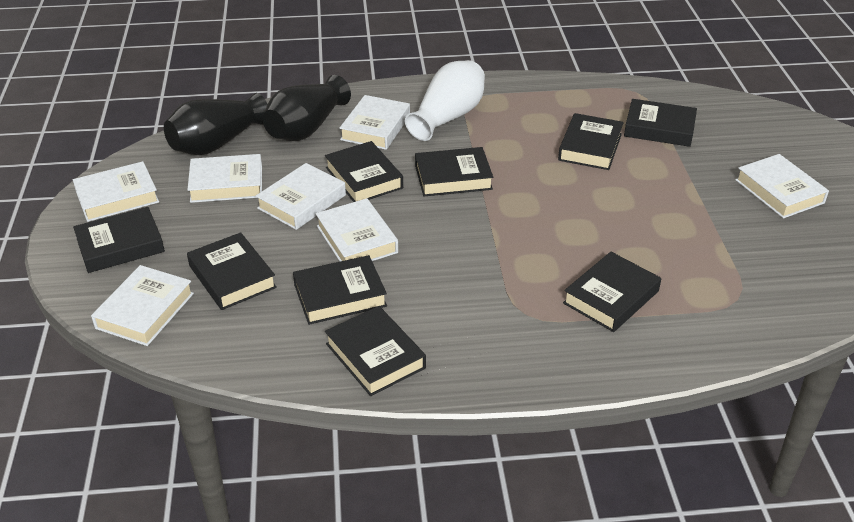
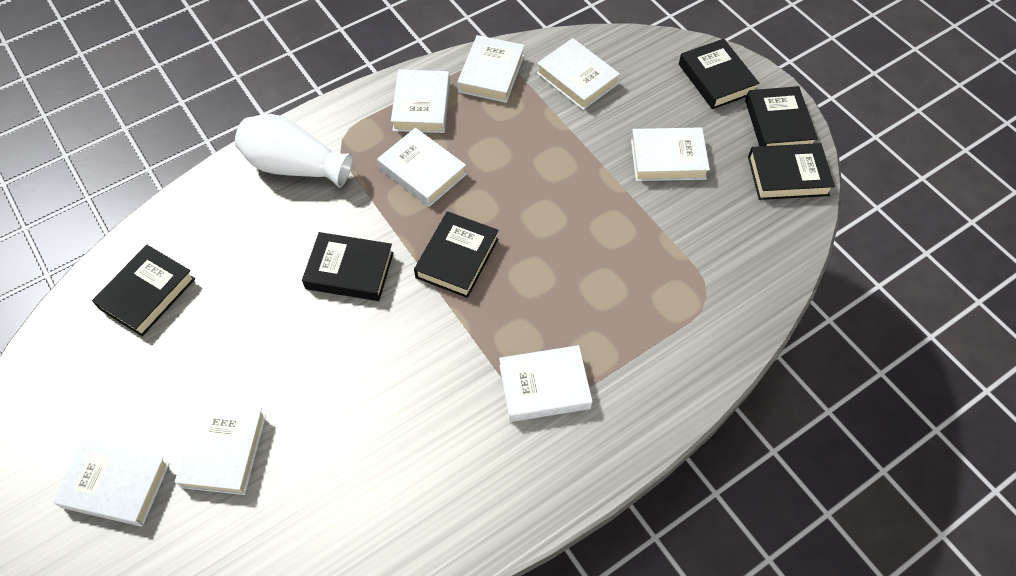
black book: 9 -> 6
black vase: 2 -> 0
white book: 7 -> 8

